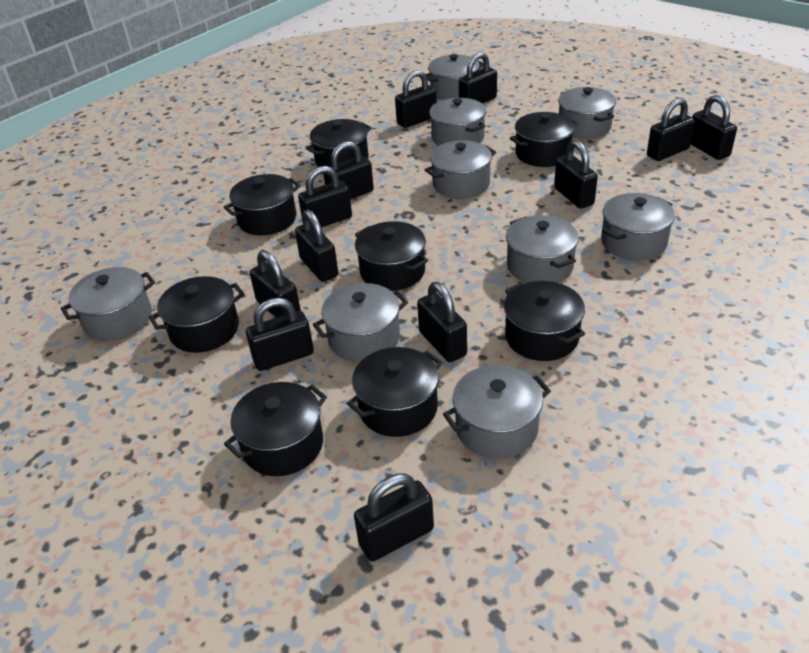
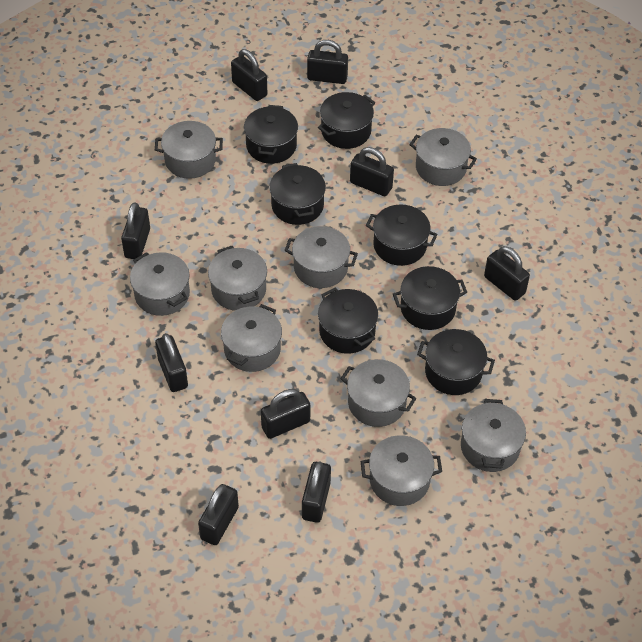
black padlock: 12 -> 9
black pot: 8 -> 7

